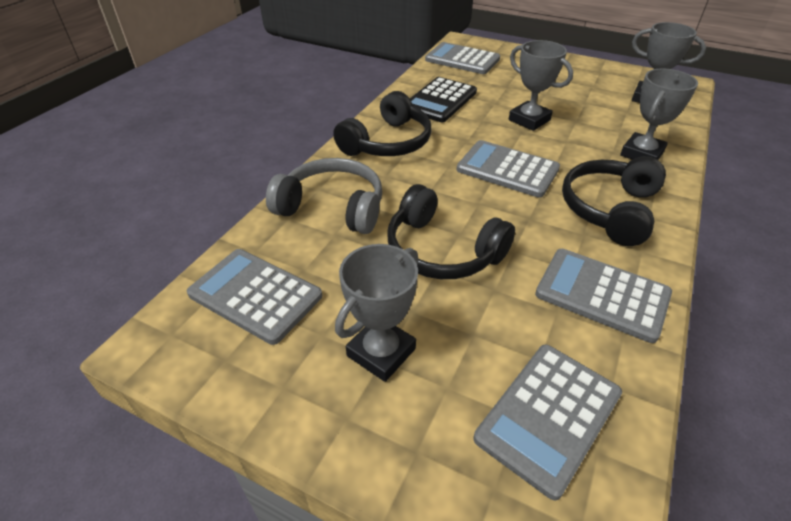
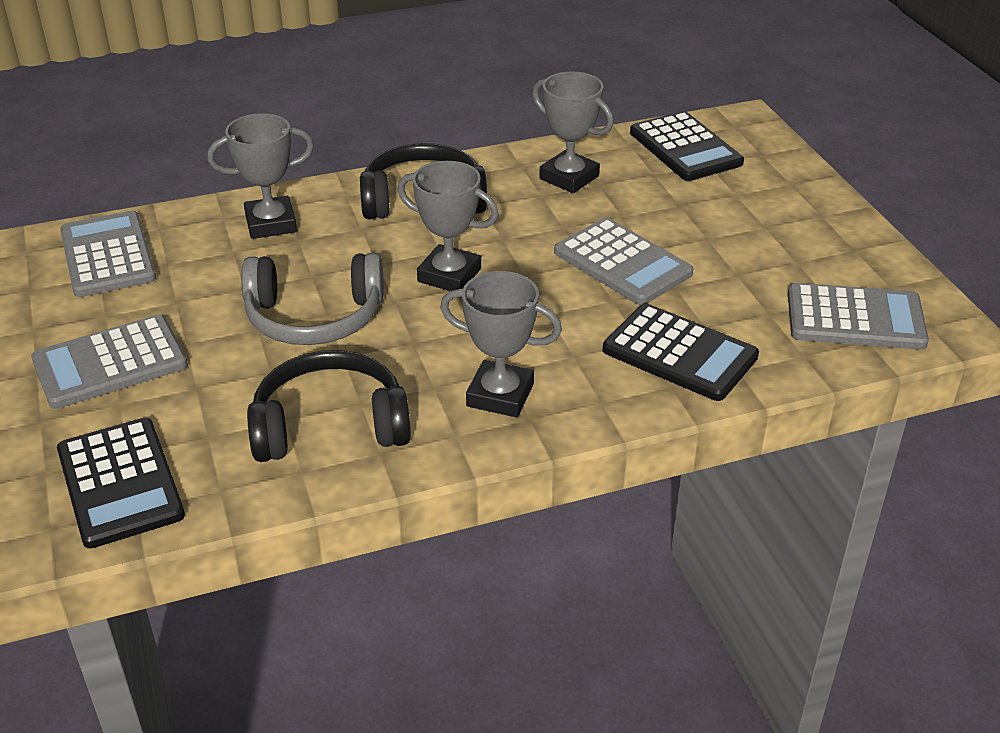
black calculator: 1 -> 3
black headphones: 3 -> 2
grey calculator: 5 -> 4

